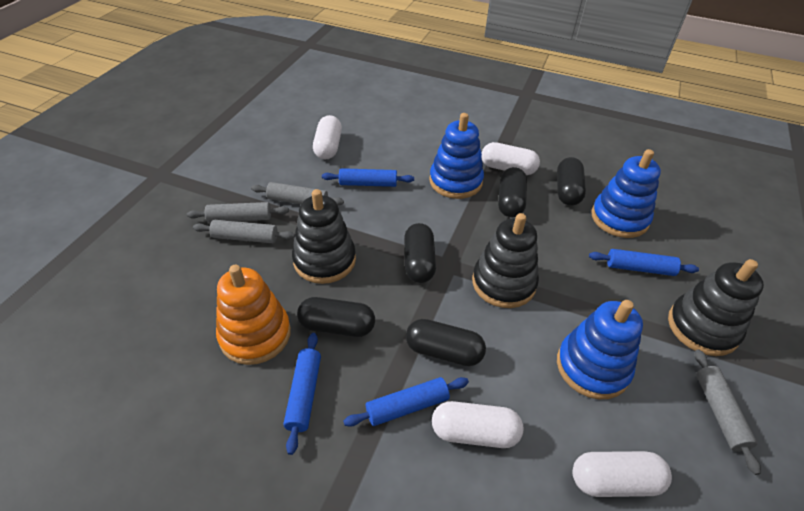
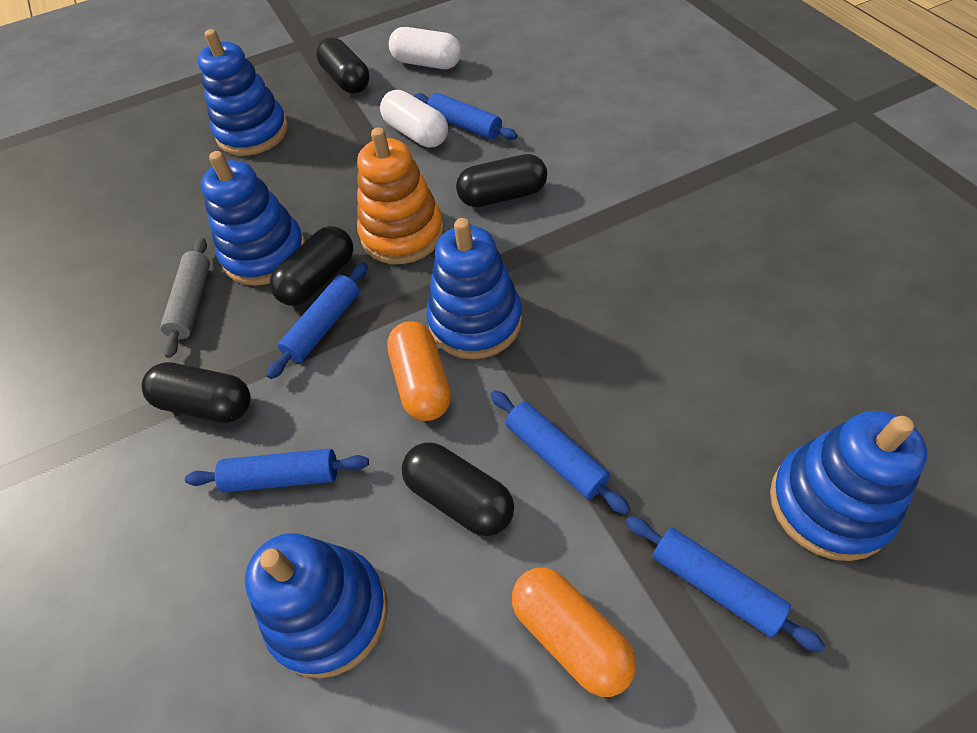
black stacking toy: 3 -> 0
blue rolling pin: 4 -> 5
blue stacking toy: 3 -> 5
grey rolling pin: 4 -> 1
orange capsule: 0 -> 2
white capsule: 4 -> 2

